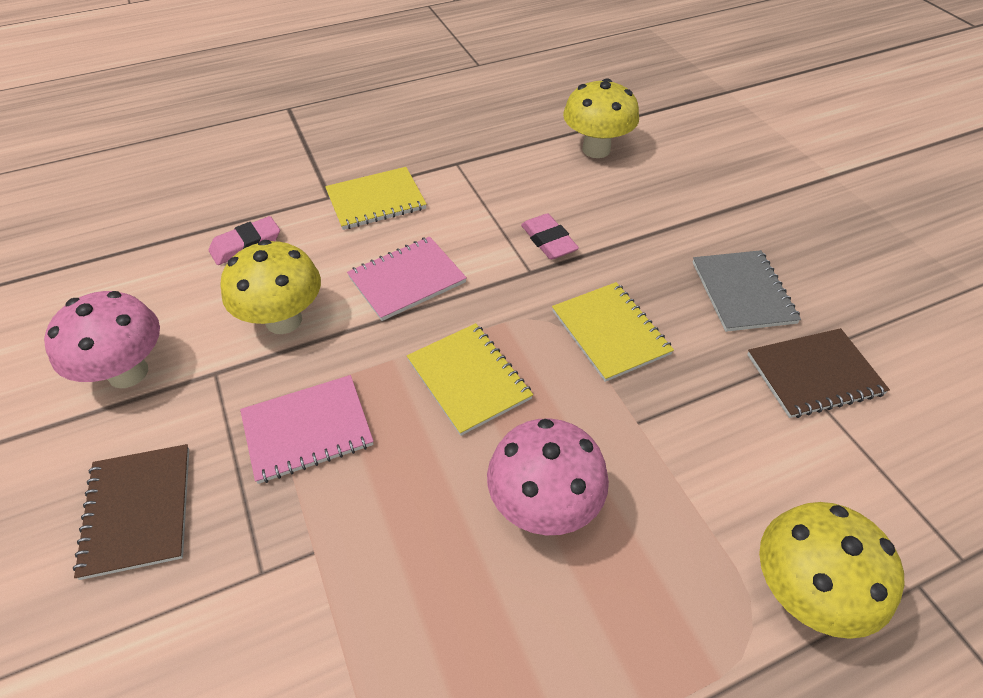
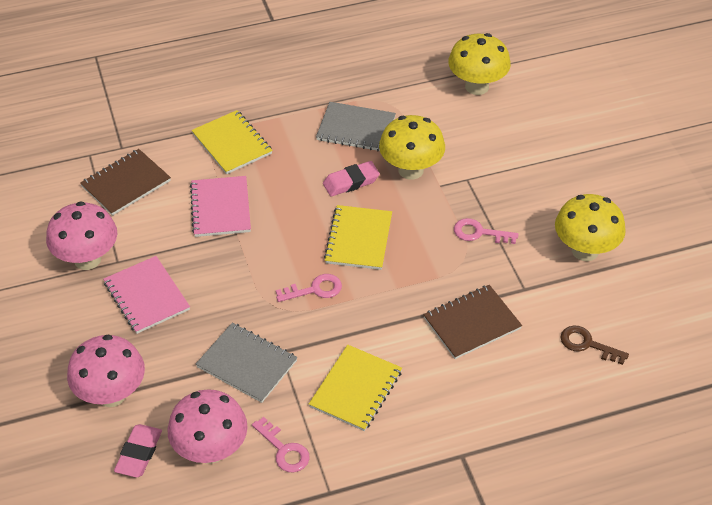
brown key: 0 -> 1
grey notebook: 1 -> 2
pink key: 0 -> 3
pink mushroom: 2 -> 3

